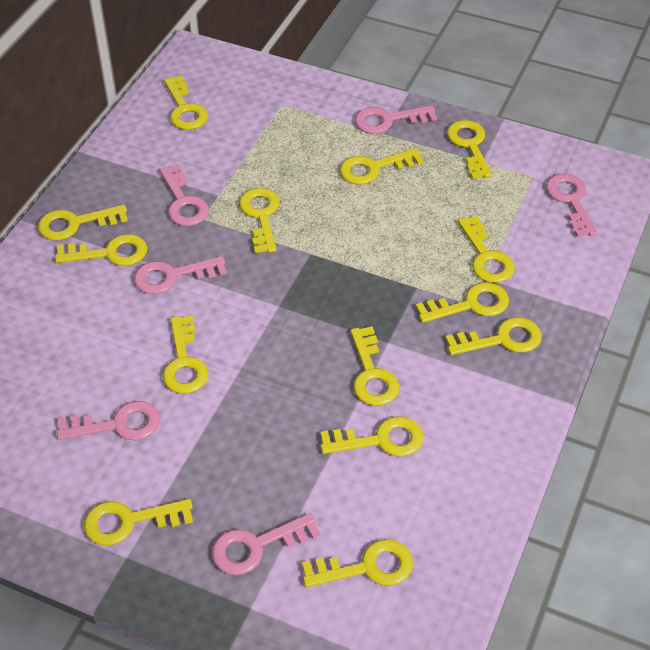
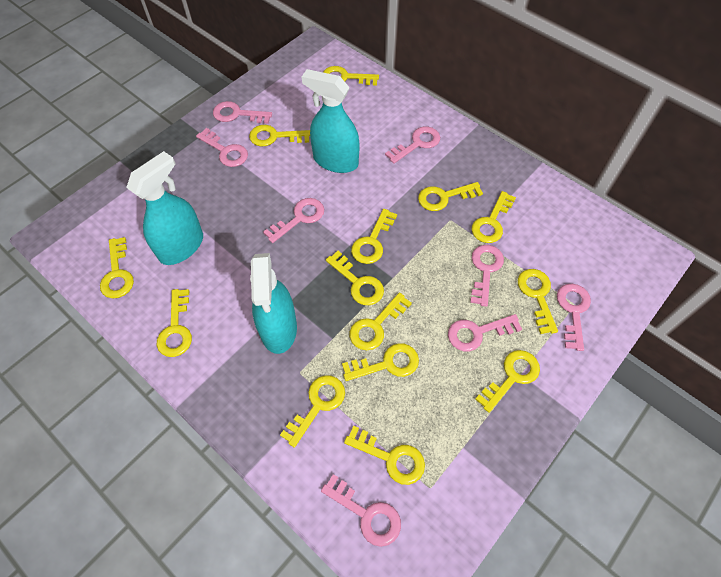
pink key: 6 -> 8
turquoise spray bottle: 0 -> 3

